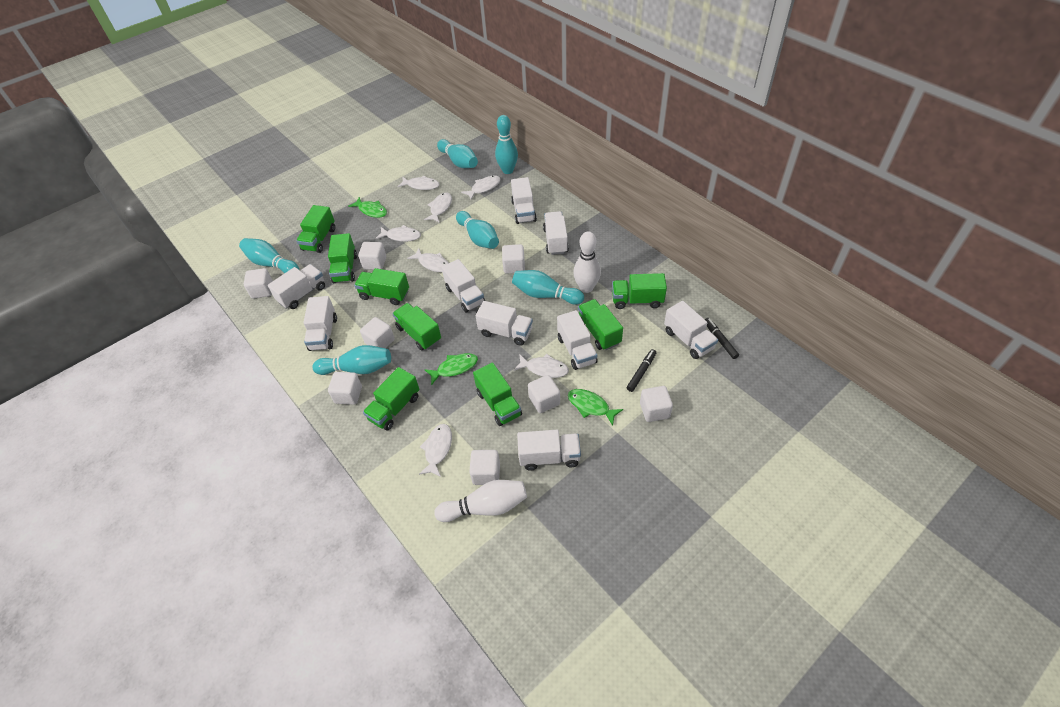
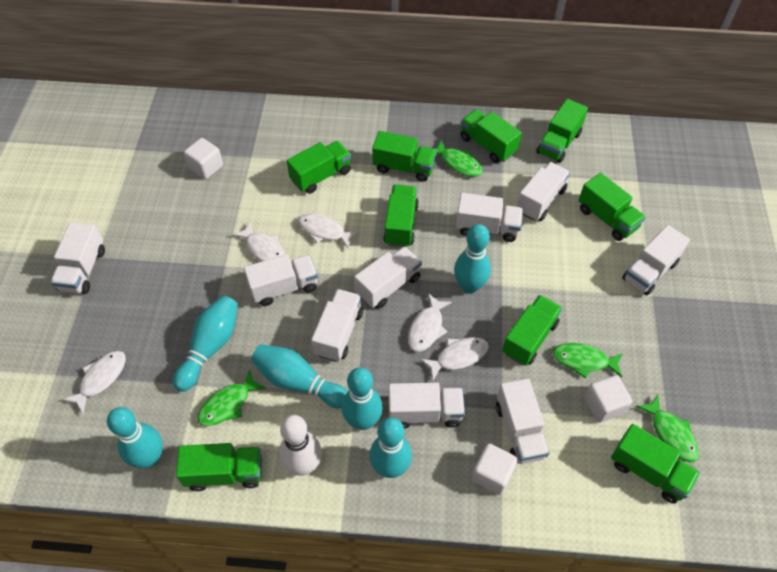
black marker: 2 -> 0
green fish: 3 -> 4
green truck: 8 -> 9
white bowling pin: 2 -> 1
white cube: 8 -> 3
white fish: 7 -> 5

